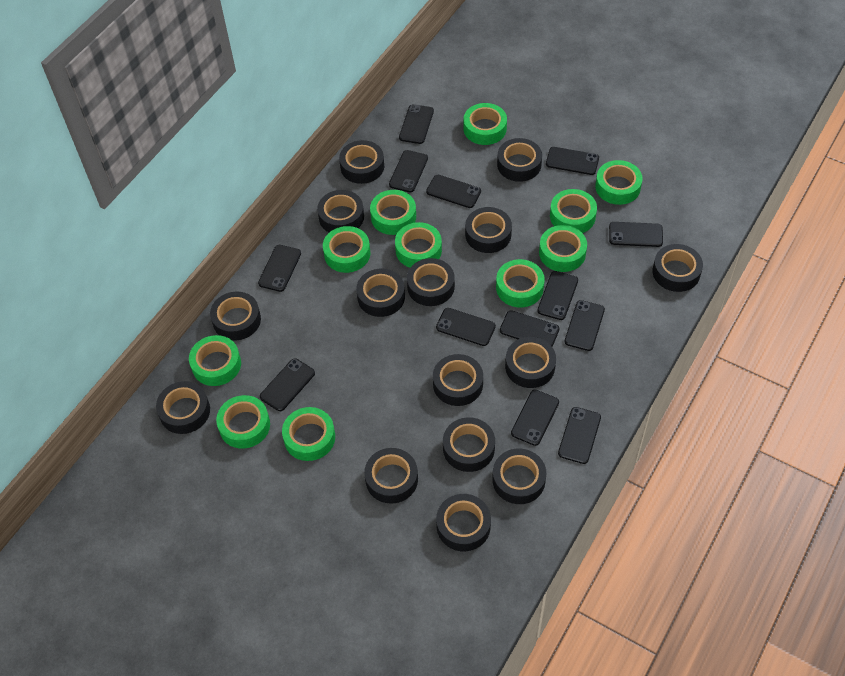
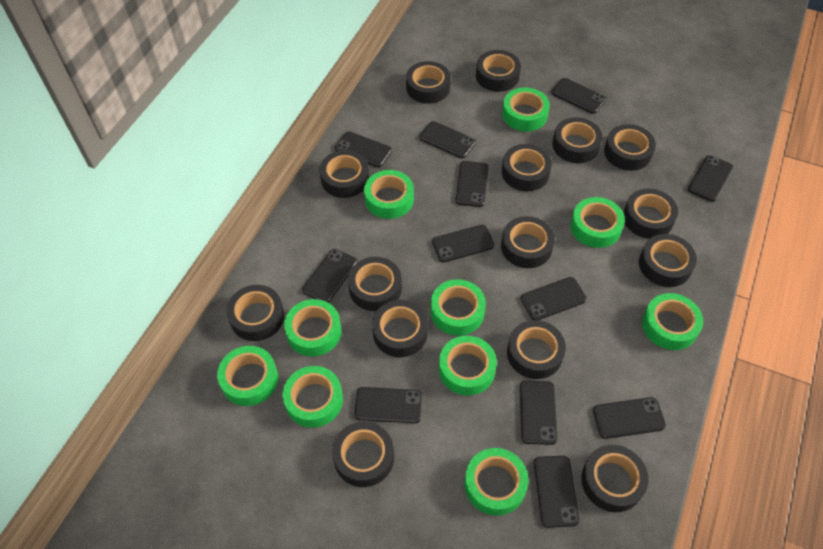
black phone: 13 -> 12
green tape: 11 -> 10

